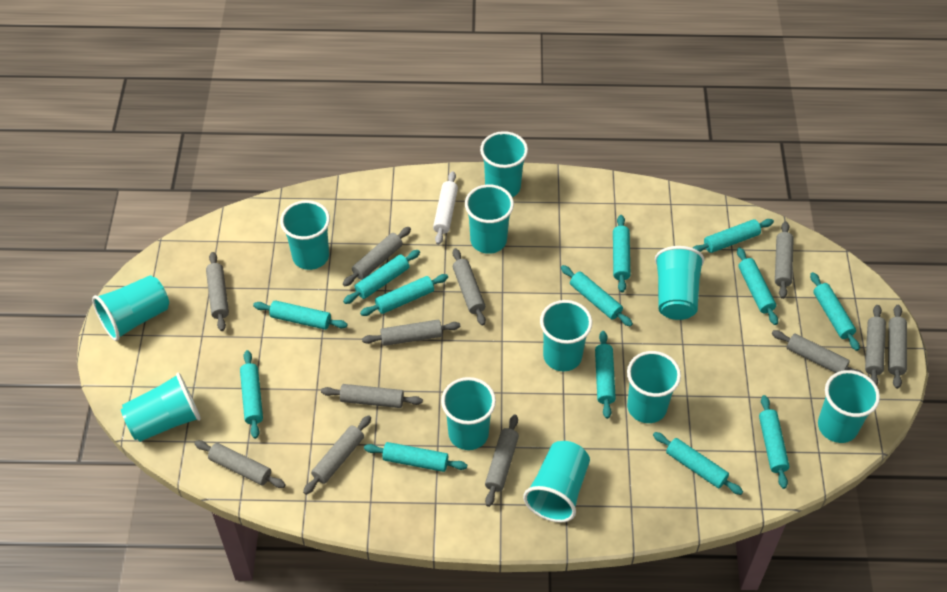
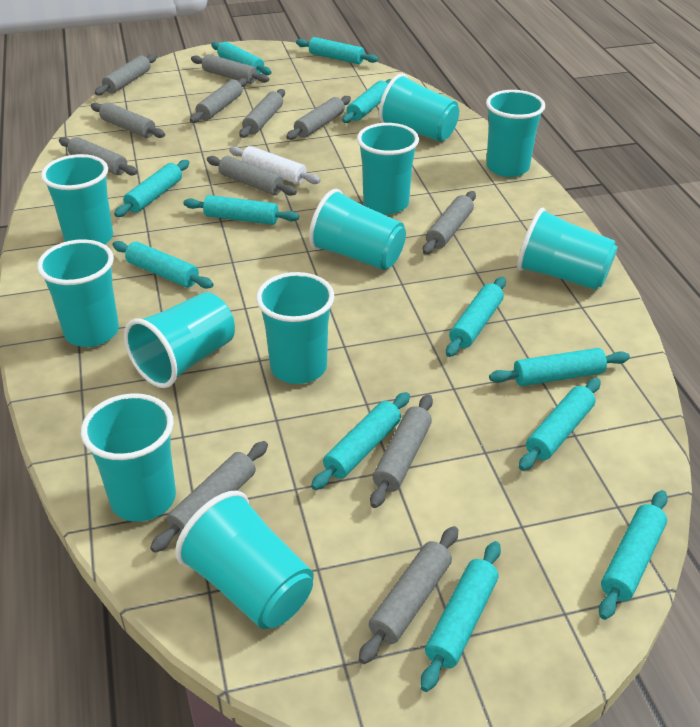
turquoise rolling pin: 13 -> 12

